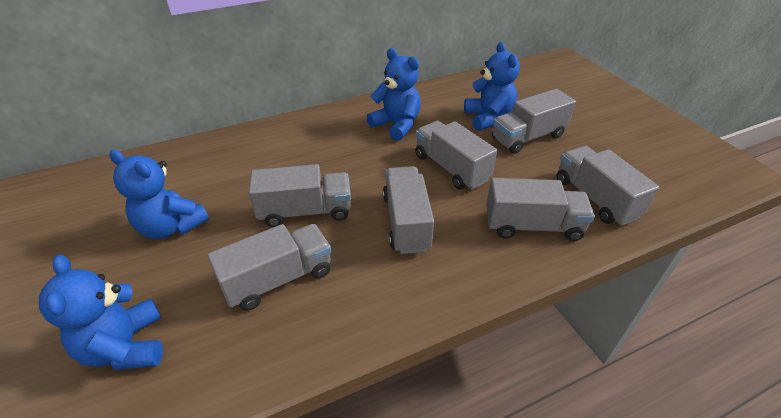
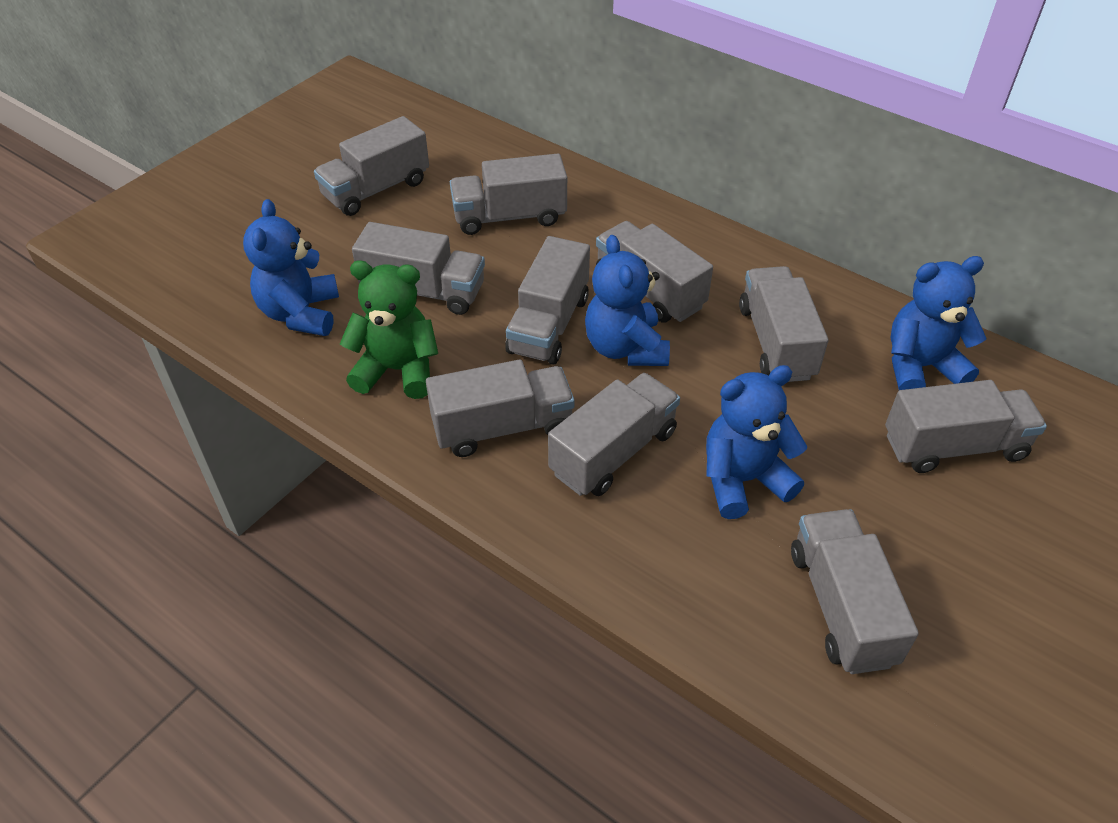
green teddy bear: 0 -> 1
grey truck: 7 -> 10

